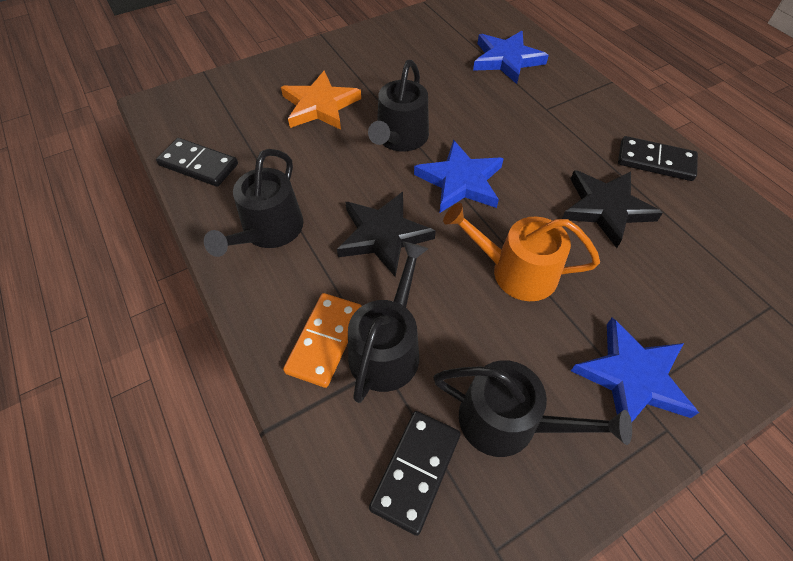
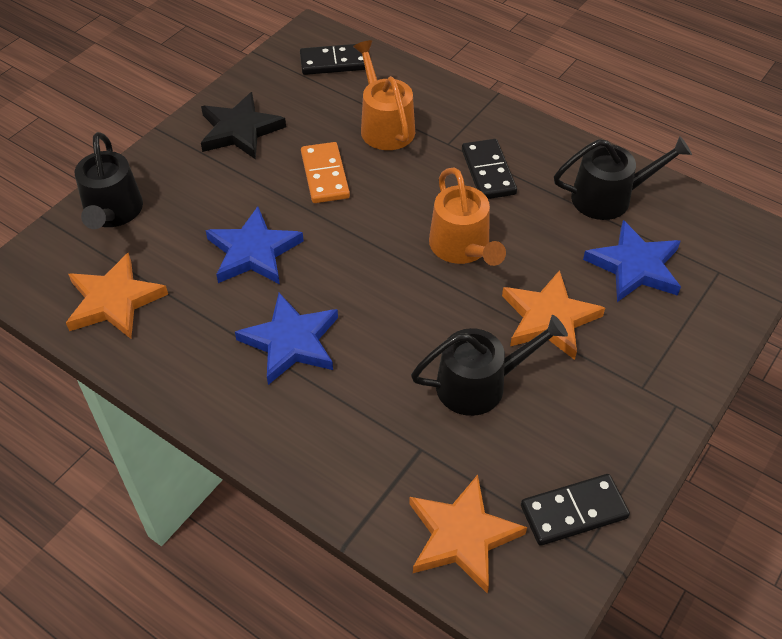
black star: 2 -> 1
black watering can: 4 -> 3
orange star: 1 -> 3
orange watering can: 1 -> 2

